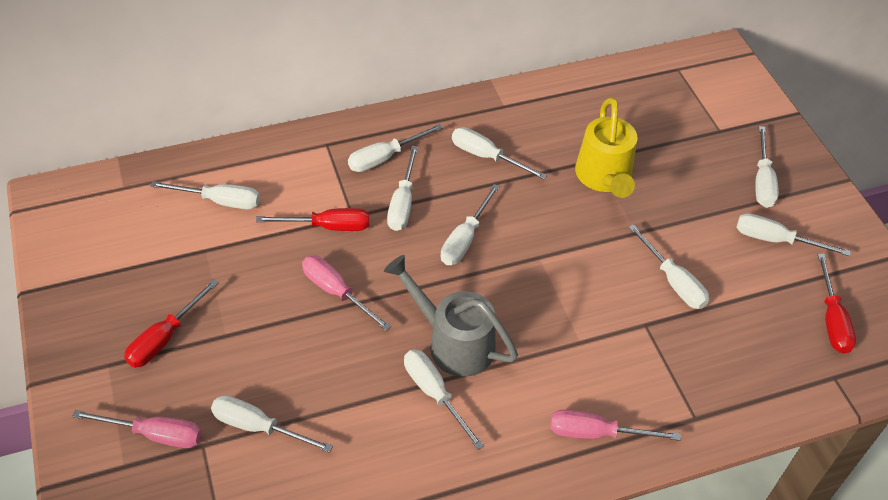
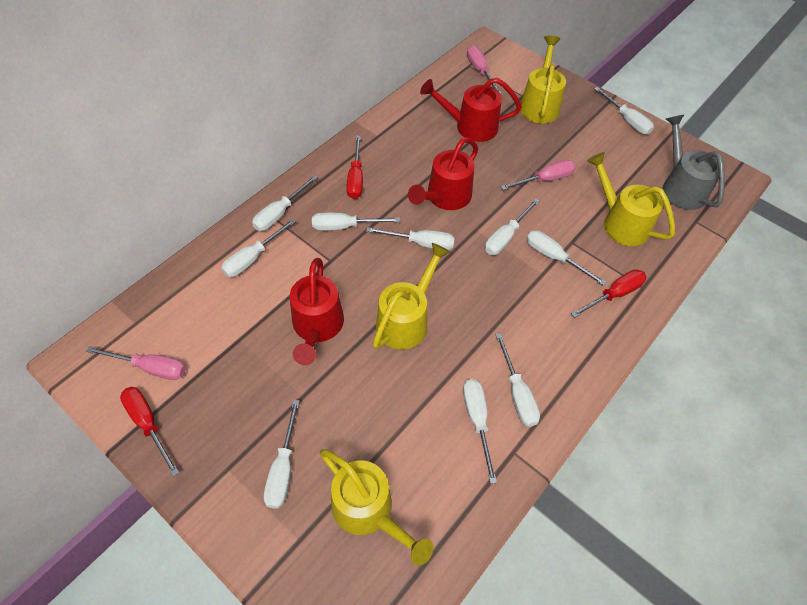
red watering can: 0 -> 3
yellow watering can: 1 -> 4

